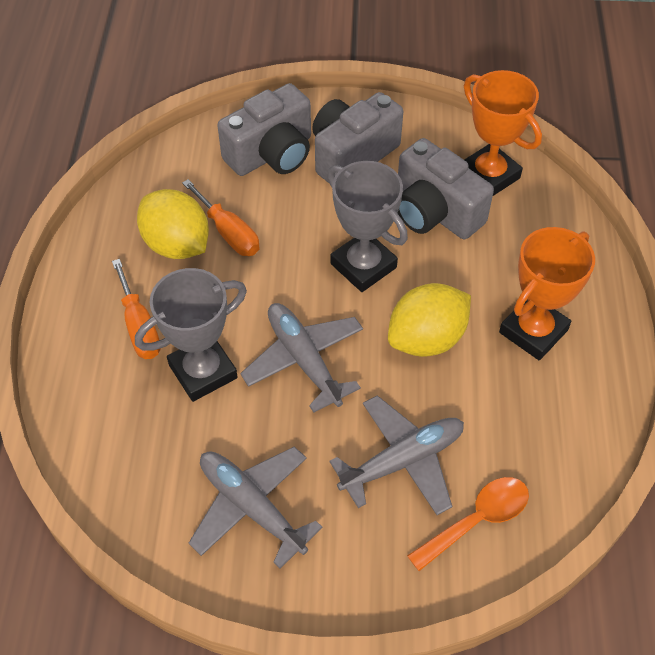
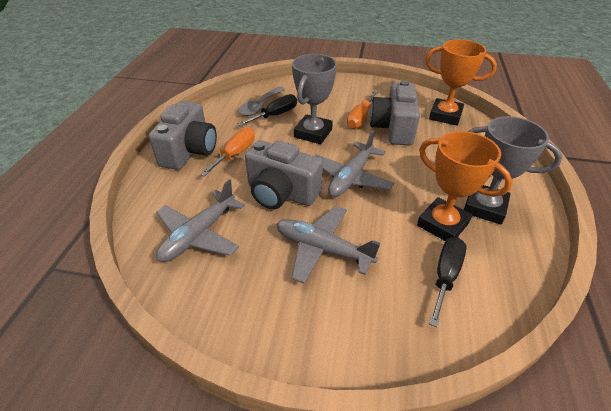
black screwdriver: 0 -> 2
grey spoon: 0 -> 1
orange spoon: 1 -> 0
yellow lemon: 2 -> 0

